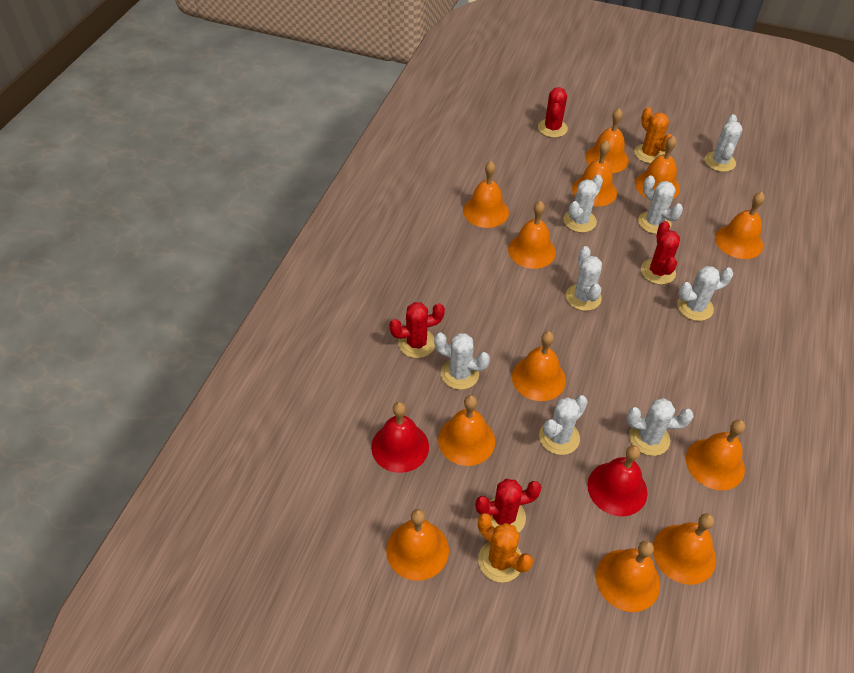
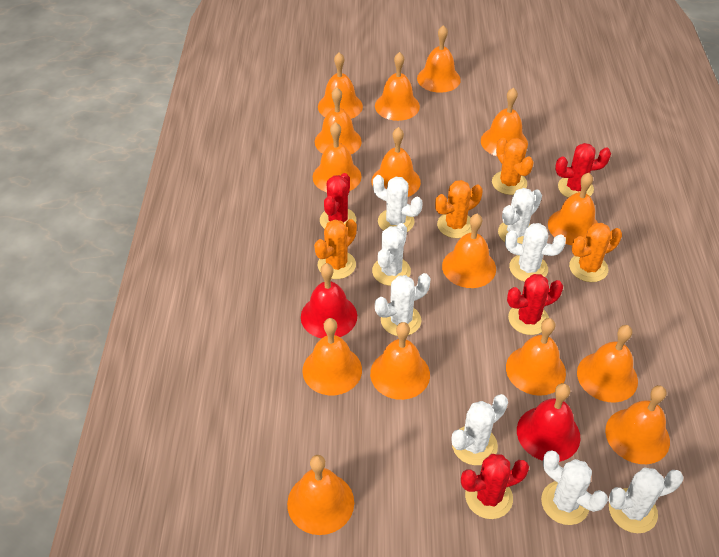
orange bell: 12 -> 15
orange cactus: 2 -> 4

